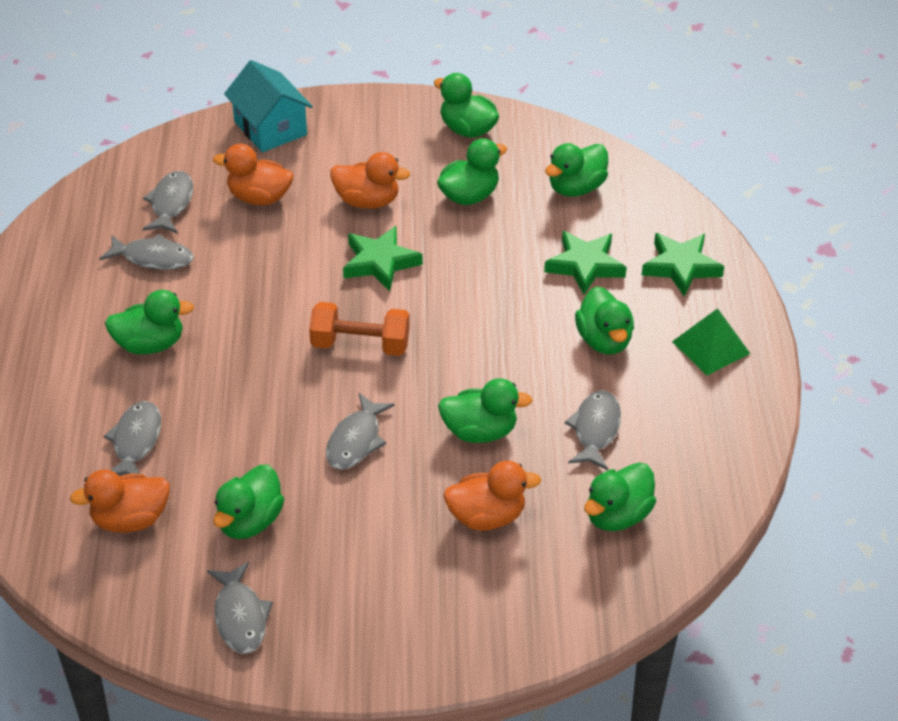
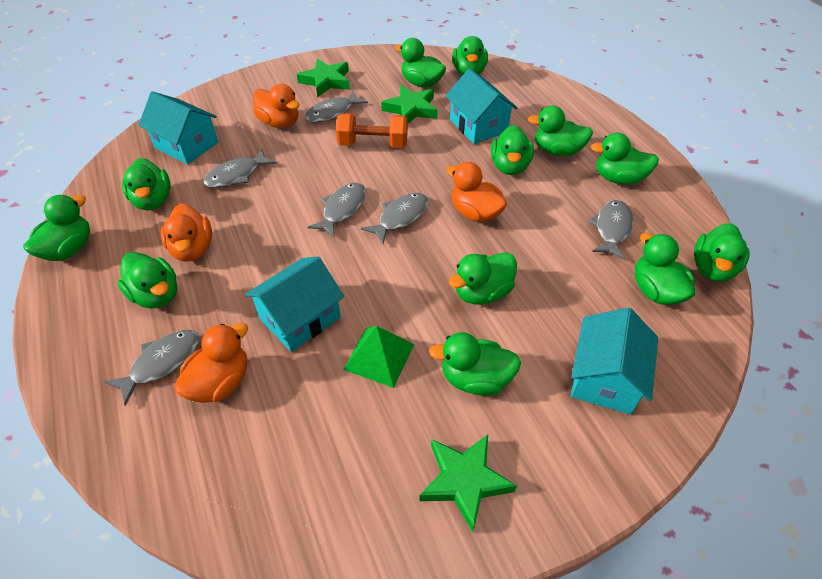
green duck: 8 -> 12
turquoise house: 1 -> 4

